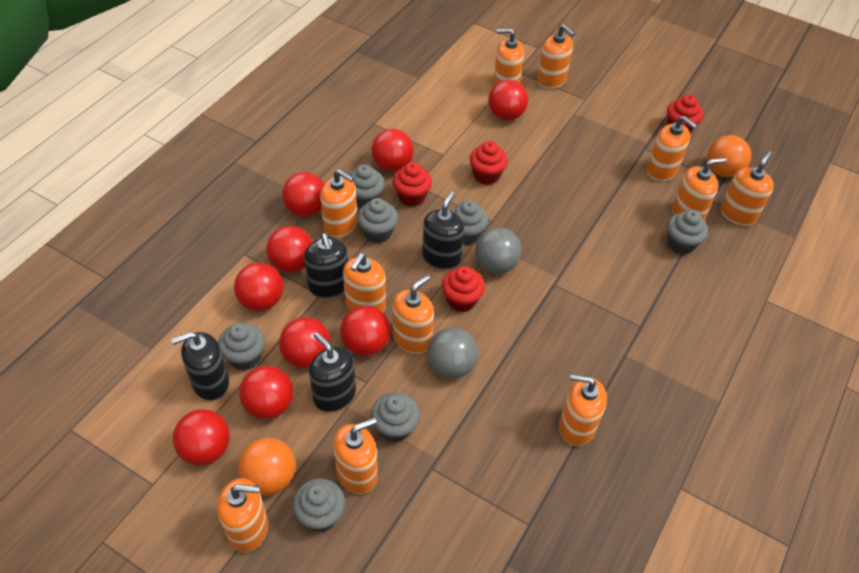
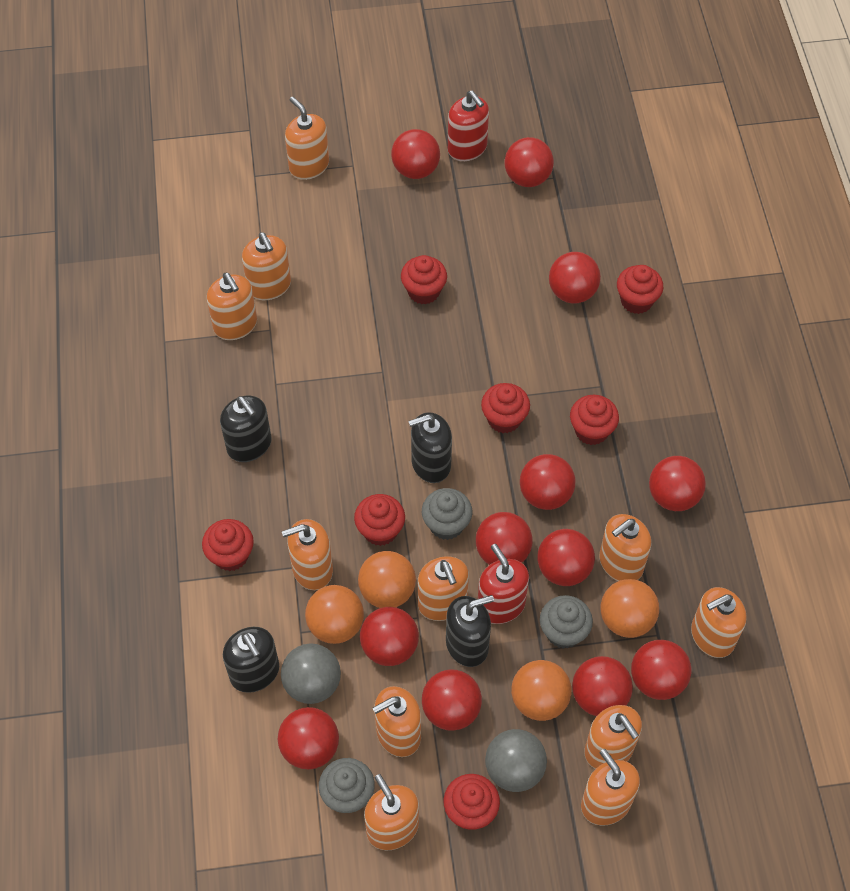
grey cupcake: 7 -> 3
orange ball: 2 -> 4
red ball: 9 -> 12
red cupcake: 4 -> 7
red soap dispenser: 0 -> 2

